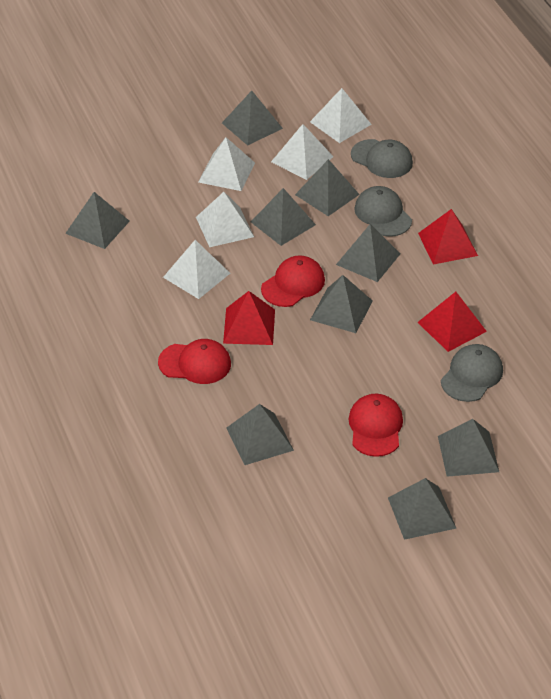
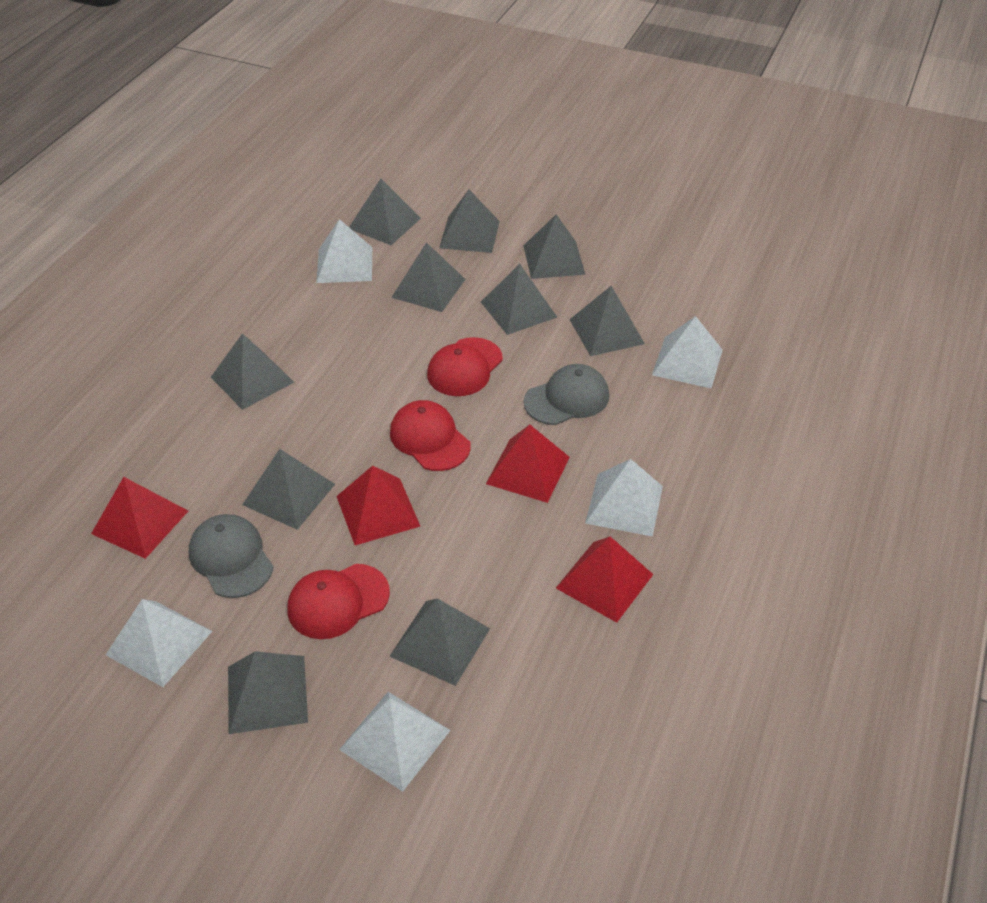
grey cap: 3 -> 2
grey pyramid: 9 -> 10
red pyramid: 3 -> 4

